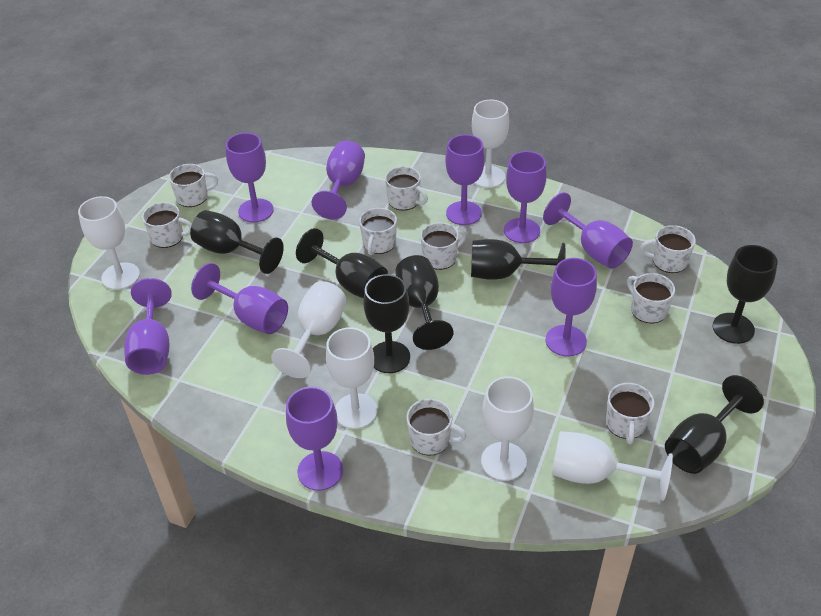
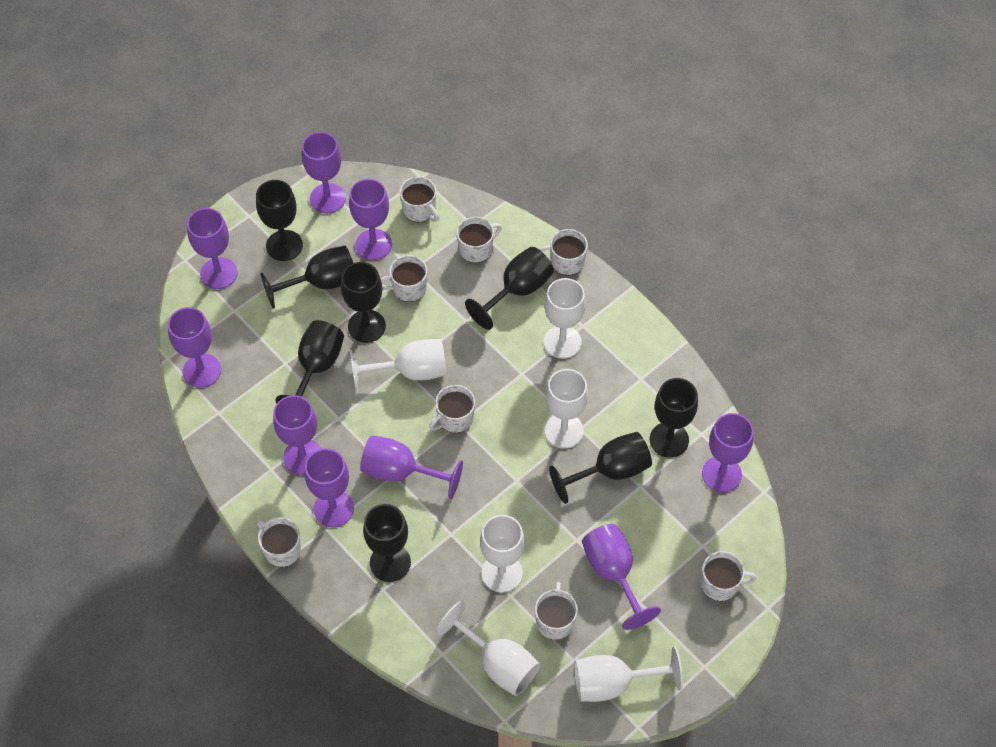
black goblet: 7 -> 8
white mug: 9 -> 8

